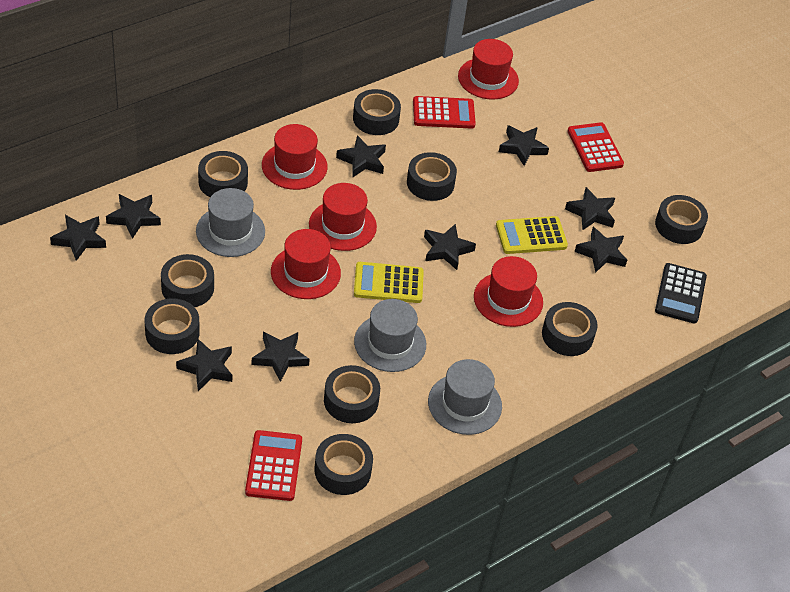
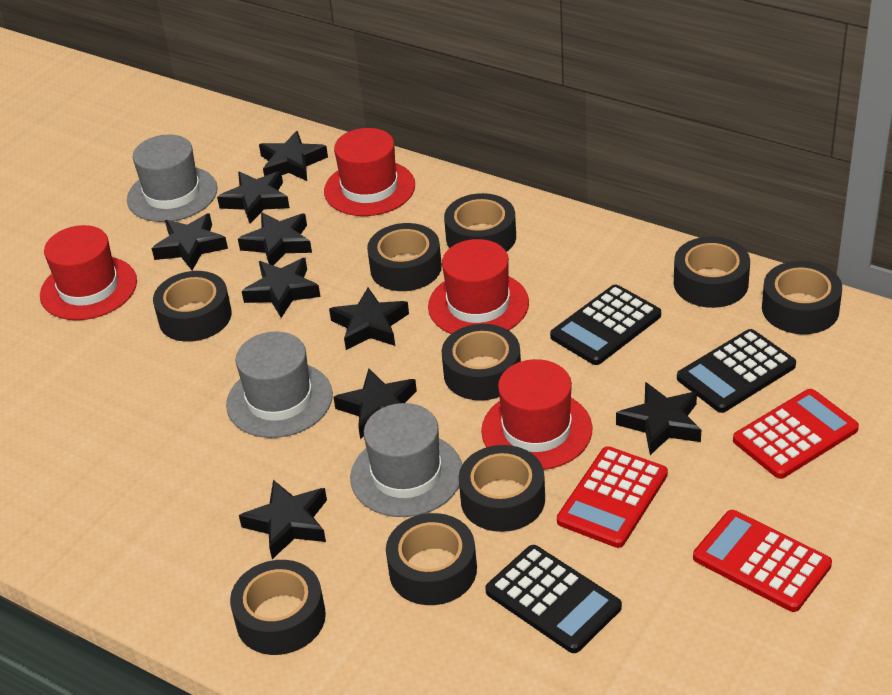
black calculator: 1 -> 3
red hat: 5 -> 4
yellow calculator: 2 -> 0

